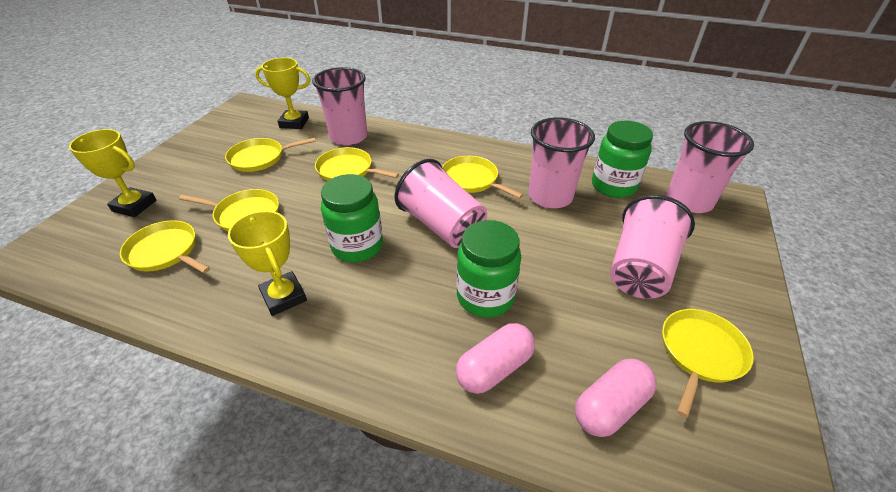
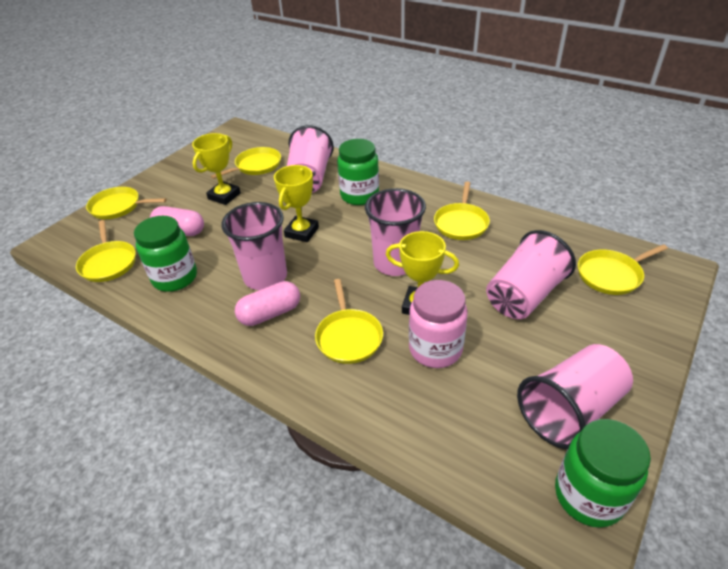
pink jar: 0 -> 1

